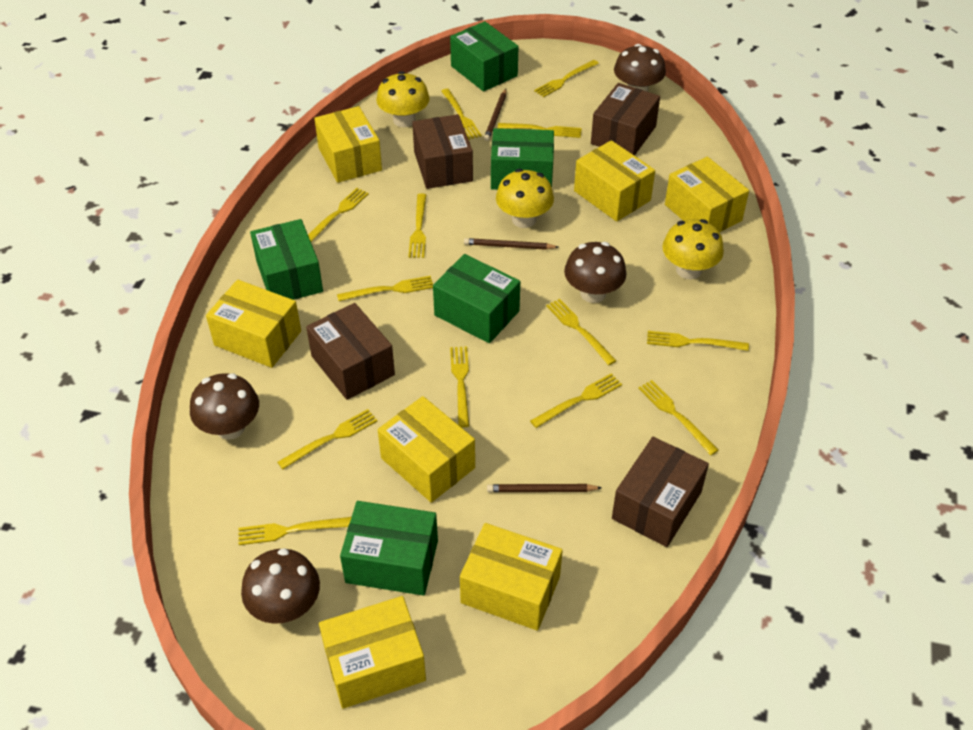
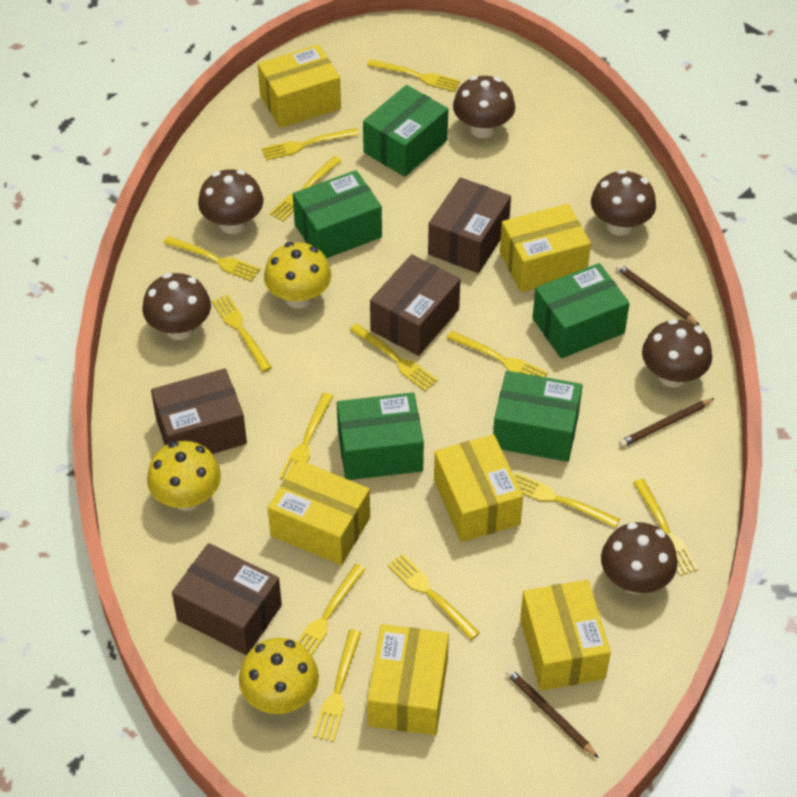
brown mushroom: 4 -> 6
yellow box: 7 -> 6

